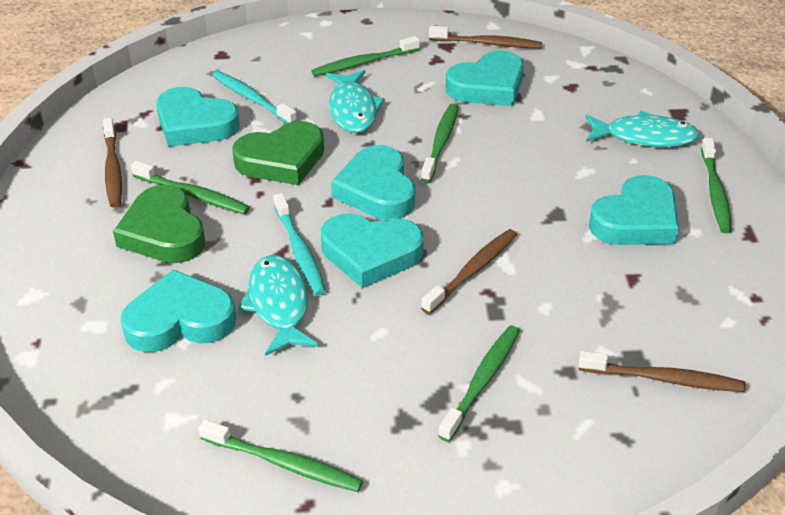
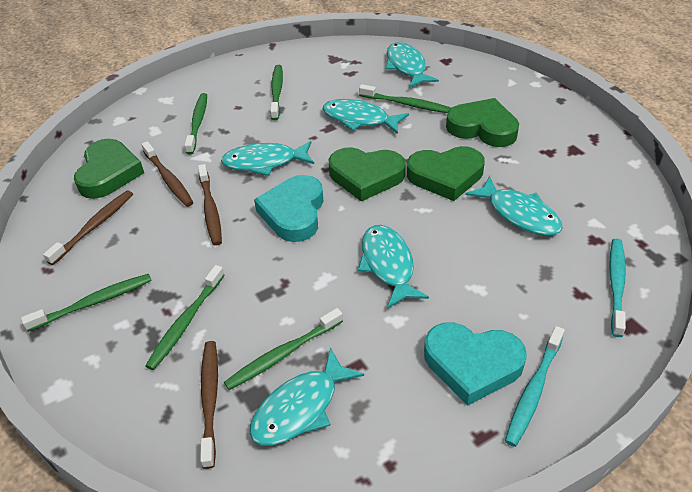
green heart: 2 -> 4
turquoise fish: 3 -> 6
turquoise heart: 6 -> 2

